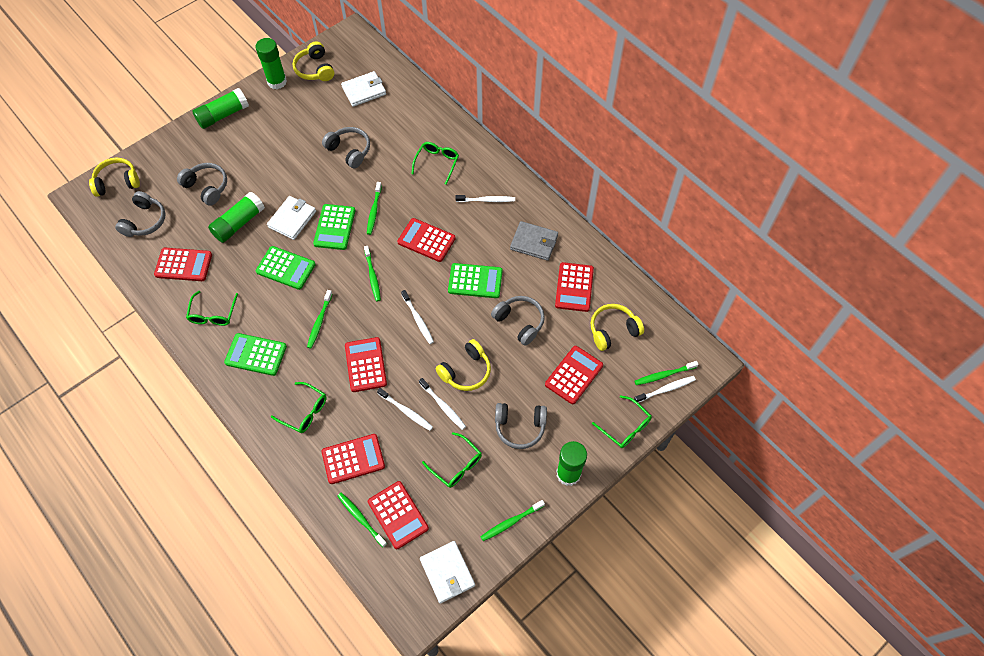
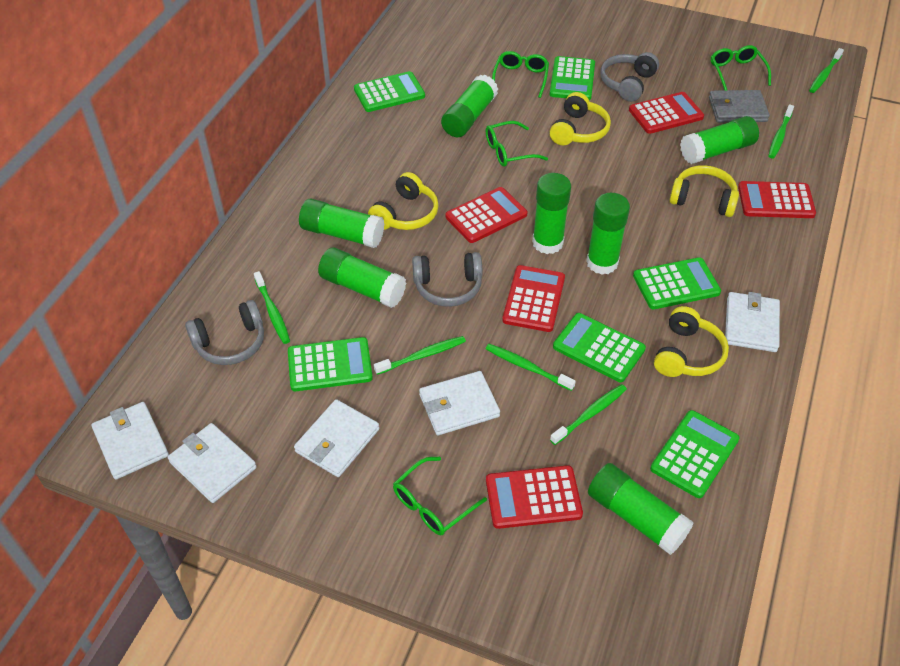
green calculator: 4 -> 6
green glasses: 5 -> 4
green glue stick: 4 -> 7
grey headphones: 5 -> 3
red calculator: 7 -> 5
white toothbrush: 5 -> 0
white wallet: 3 -> 5

